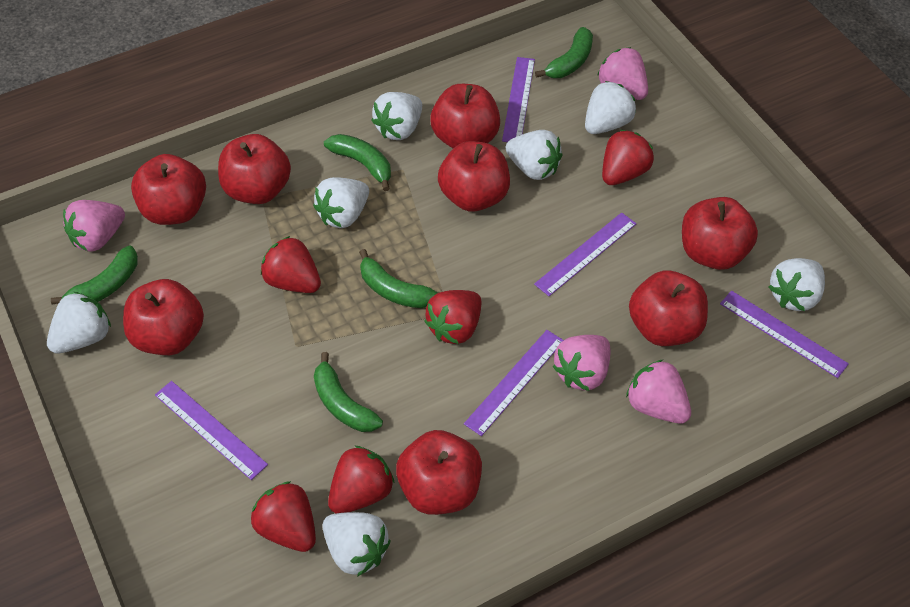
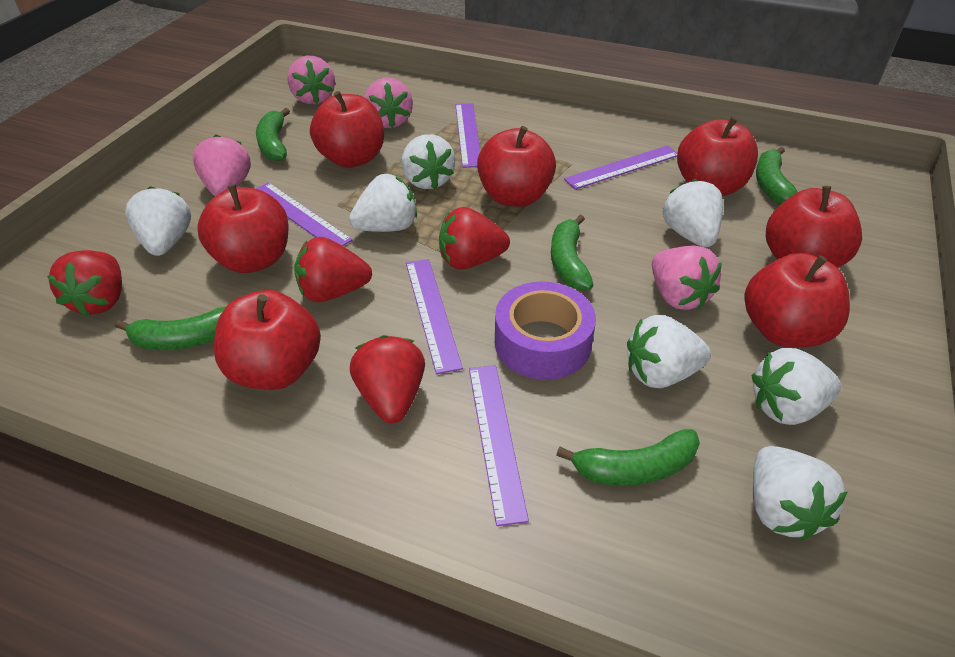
purple tape: 0 -> 1
red apple: 8 -> 7
red strawberry: 5 -> 4

